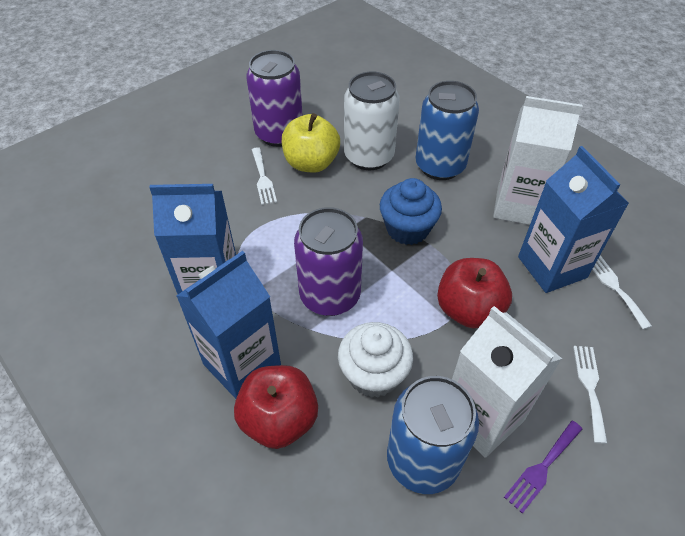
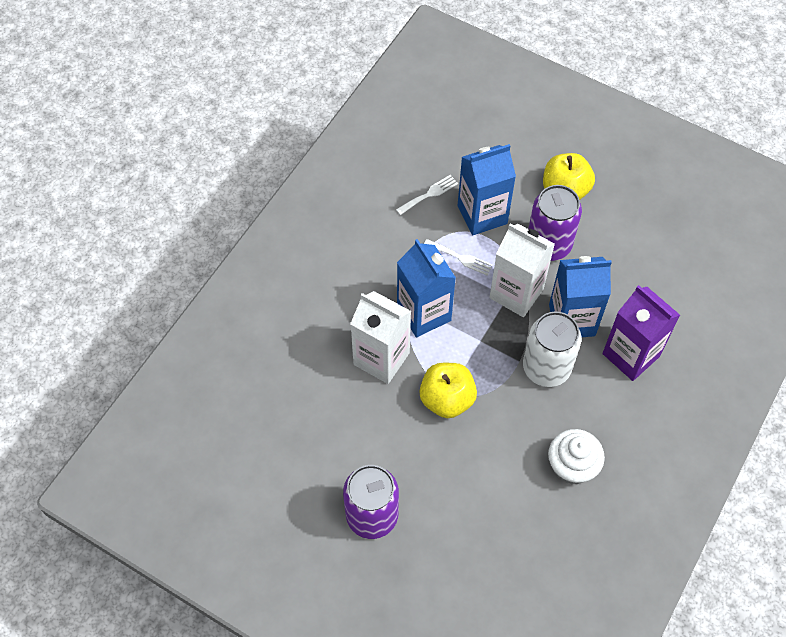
blue can: 2 -> 0
blue cupcake: 1 -> 0
purple carton: 0 -> 1
purple fork: 1 -> 0
red apple: 2 -> 0
white fork: 3 -> 2
yellow apple: 1 -> 2

